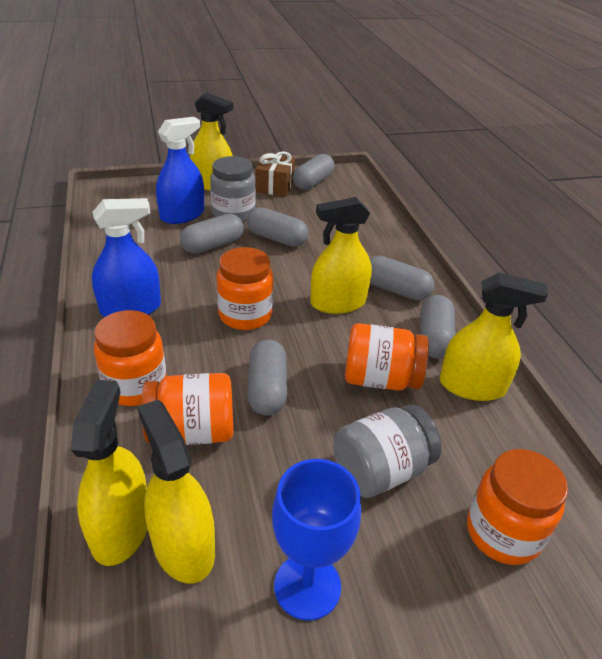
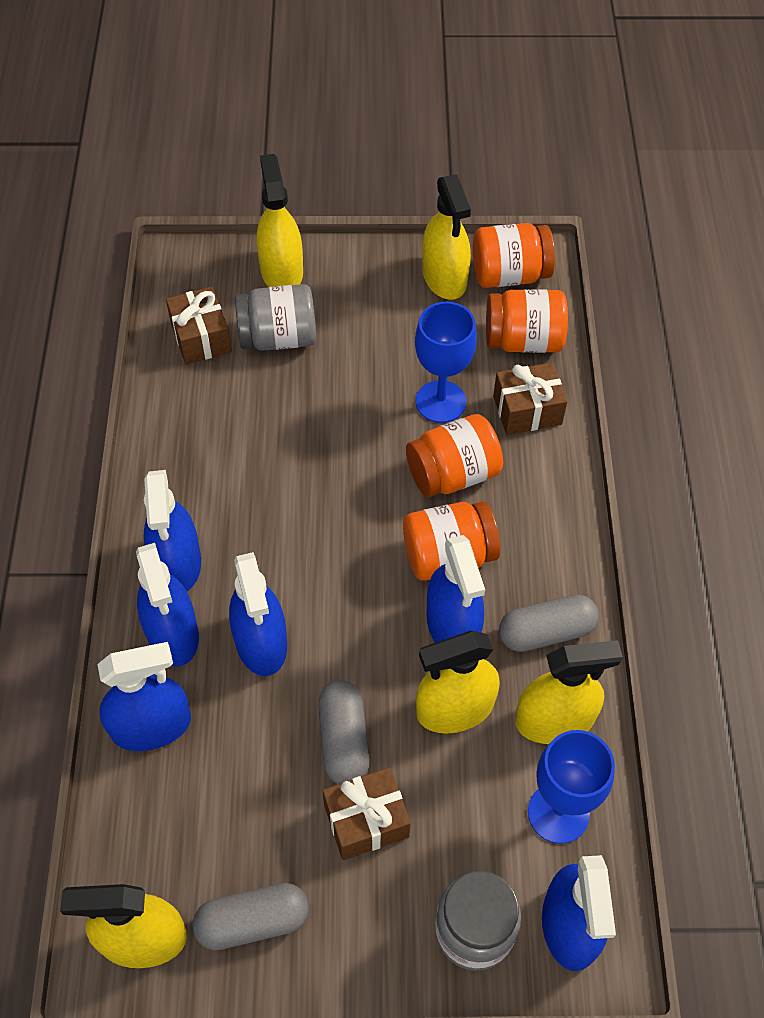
blue goblet: 1 -> 2
blue spray bottle: 2 -> 6
brown gift: 1 -> 3
grey capsule: 6 -> 3
orange jar: 5 -> 4

